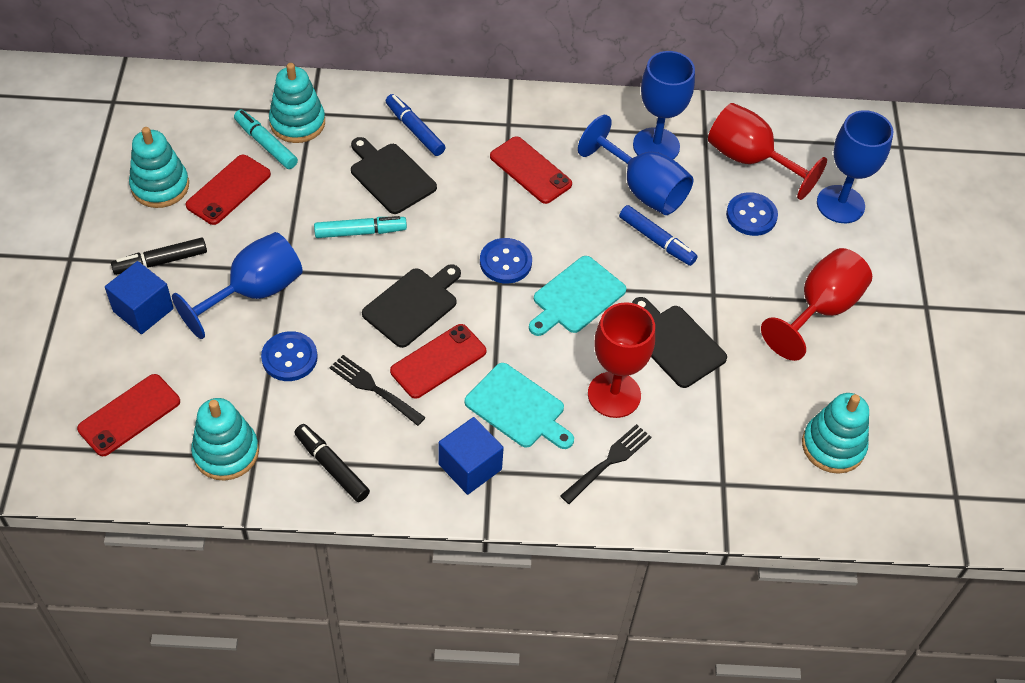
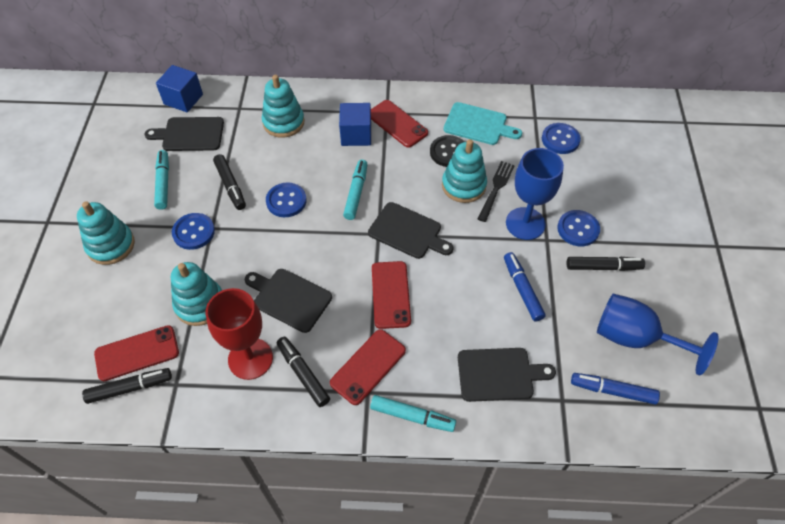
black button: 0 -> 1
black cutting board: 3 -> 4
black fork: 2 -> 1
black marker: 2 -> 4
blue button: 3 -> 4
blue goblet: 4 -> 2
red goblet: 3 -> 1
turquoise cutting board: 2 -> 1
turquoise marker: 2 -> 3

